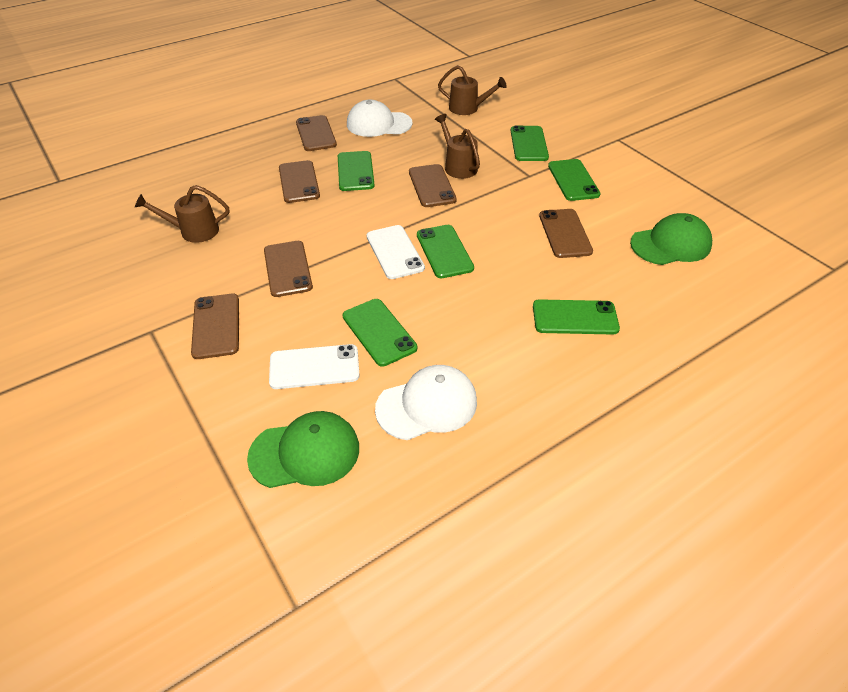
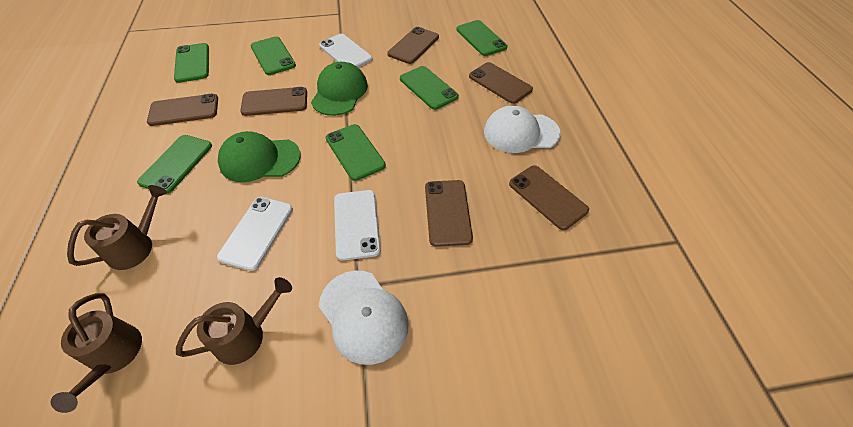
white phone: 2 -> 3

